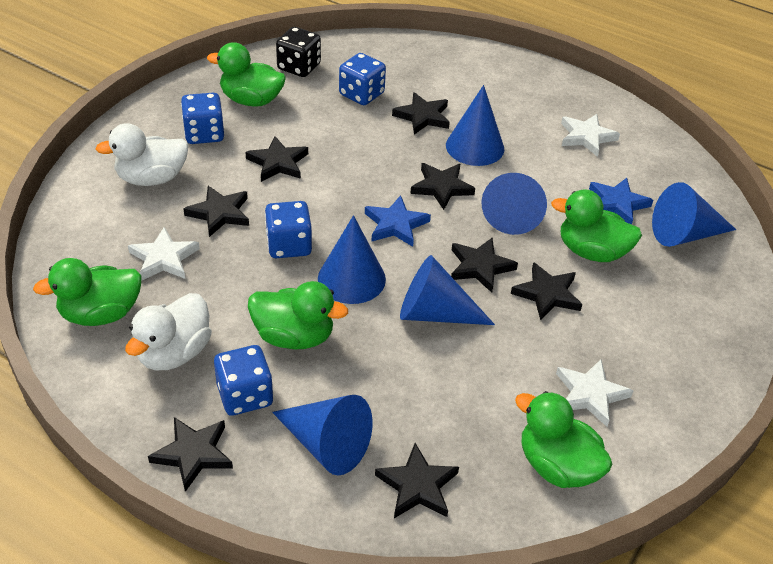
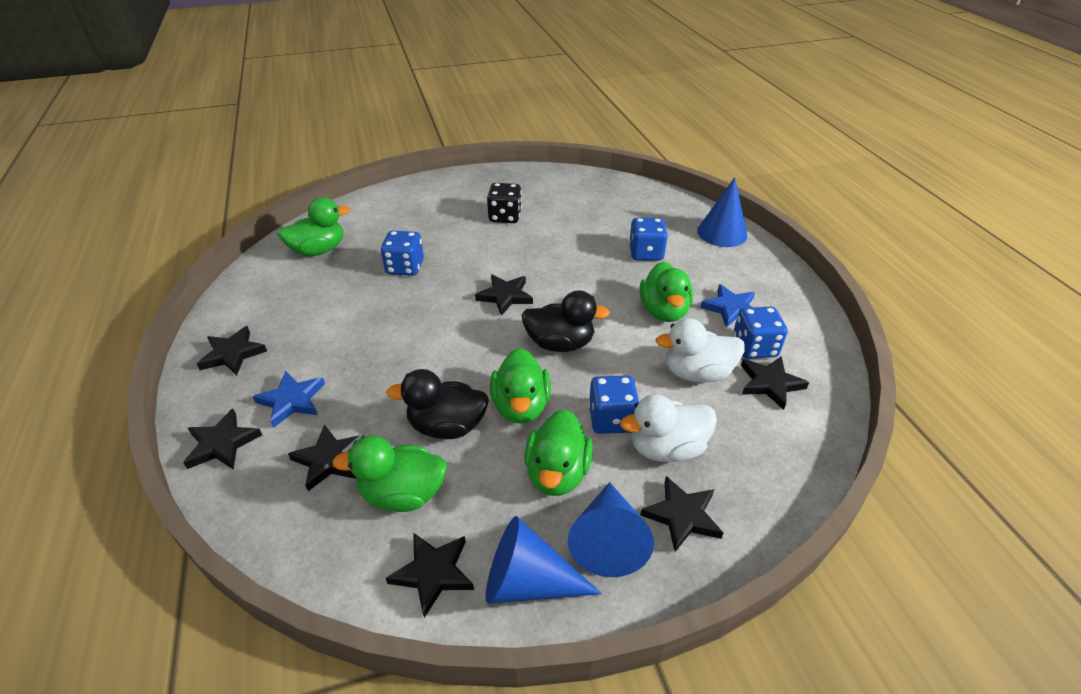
black duck: 0 -> 2
black star: 8 -> 7
blue cone: 6 -> 3
white star: 3 -> 0

